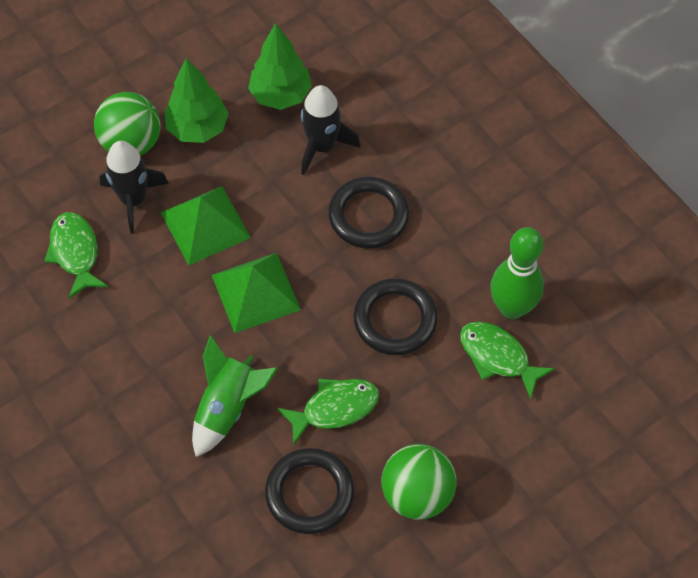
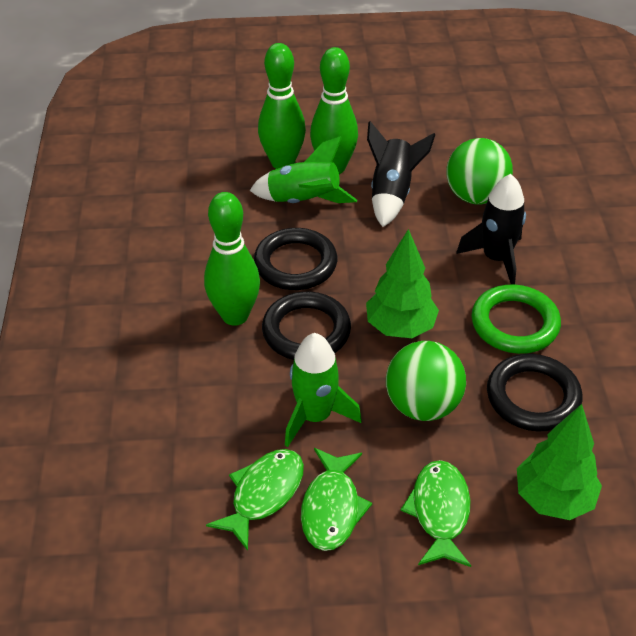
green bowling pin: 1 -> 3
green pyramid: 2 -> 0
green ring: 0 -> 1
green rocket: 1 -> 2

